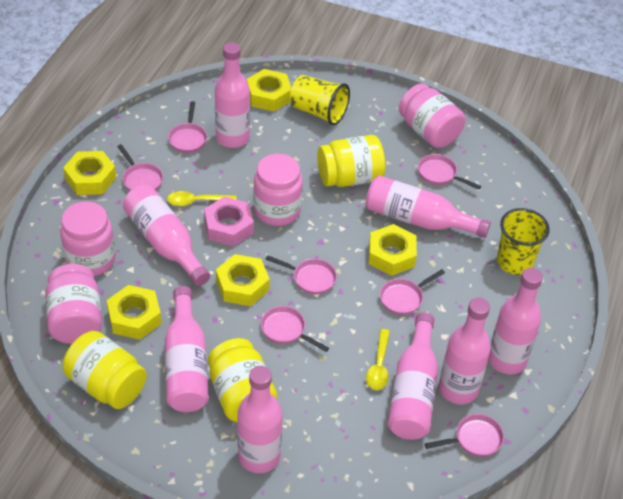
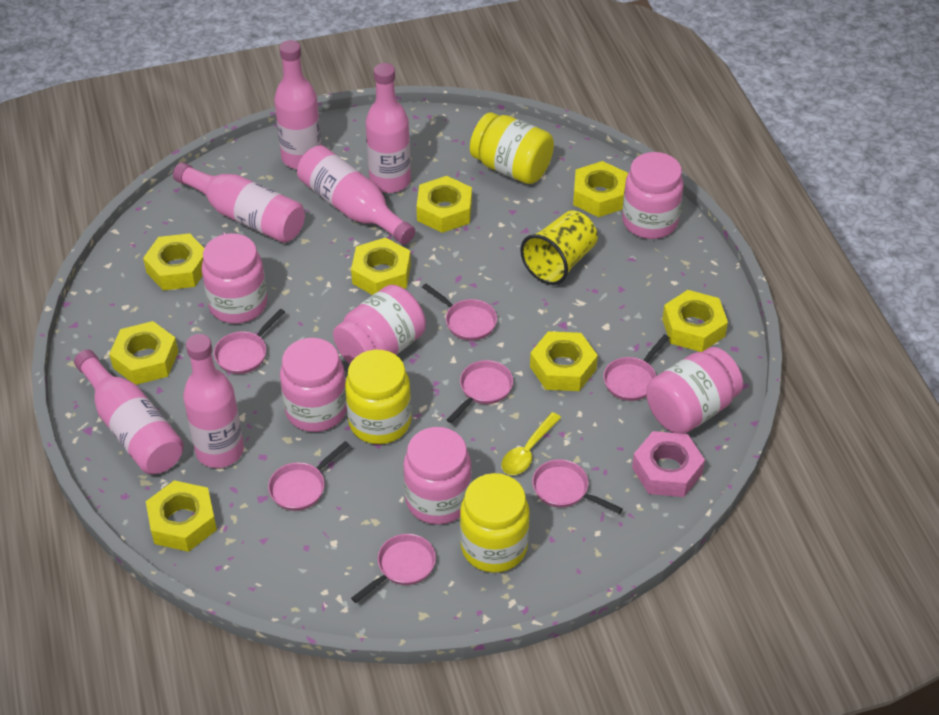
pink bottle: 8 -> 6
pink jar: 4 -> 6
yellow cup: 2 -> 1
yellow nut: 5 -> 8
yellow spoon: 2 -> 1

